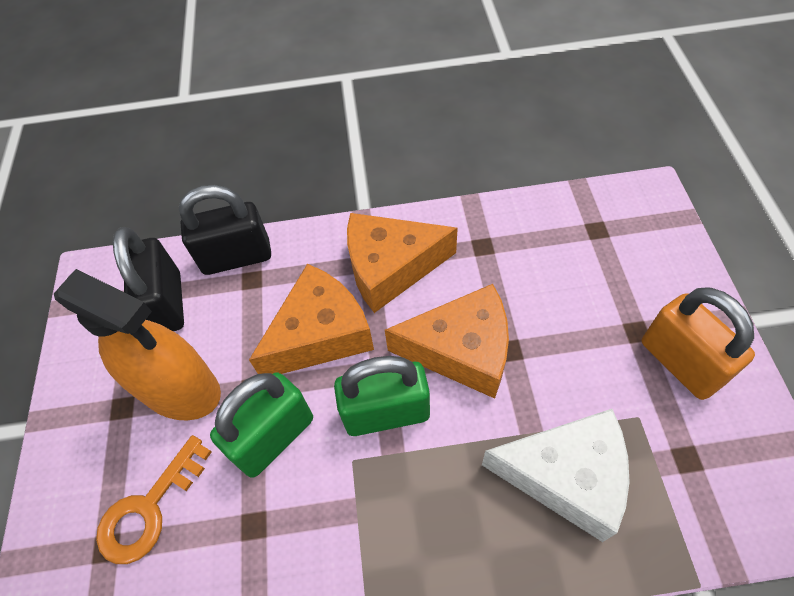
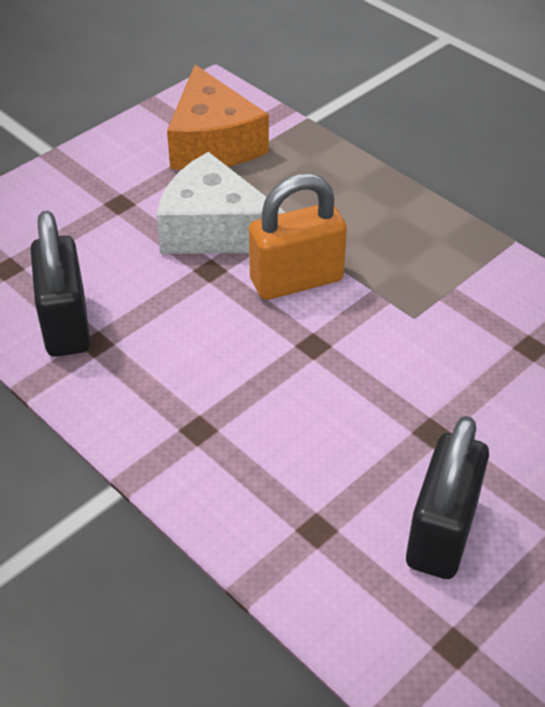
green padlock: 2 -> 0
orange cheese: 3 -> 1
orange key: 1 -> 0
orange spray bottle: 1 -> 0

